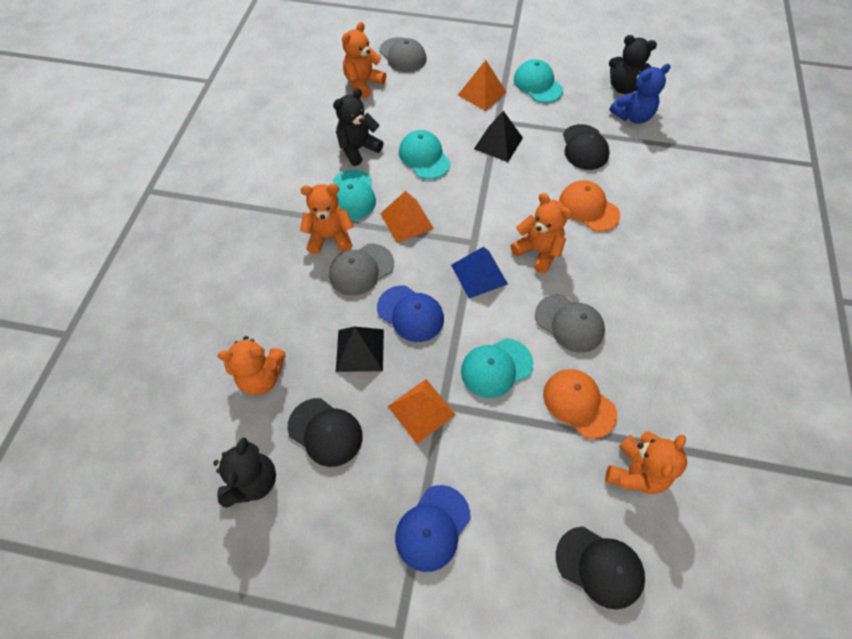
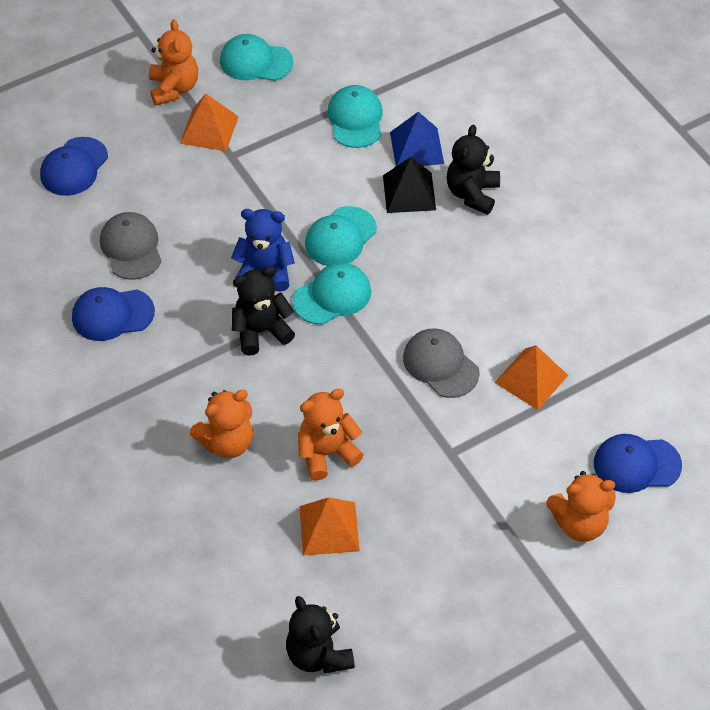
black cap: 3 -> 0
black pyramid: 2 -> 1
blue cap: 2 -> 3
grey cap: 3 -> 2
orange cap: 2 -> 0
orange teddy bear: 5 -> 4

